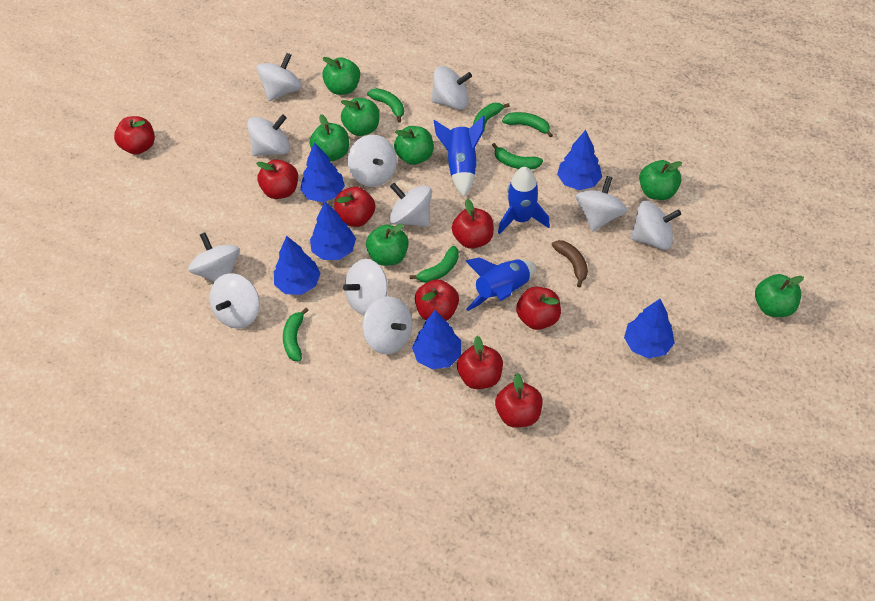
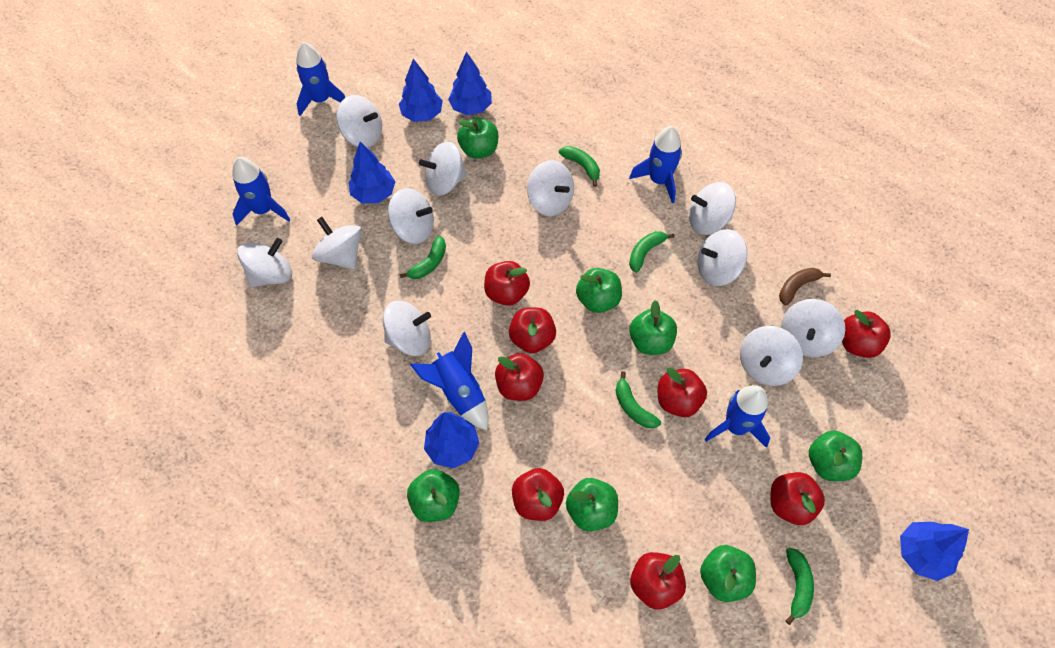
blue rocket: 3 -> 5
blue tree: 6 -> 5
green banana: 6 -> 5

